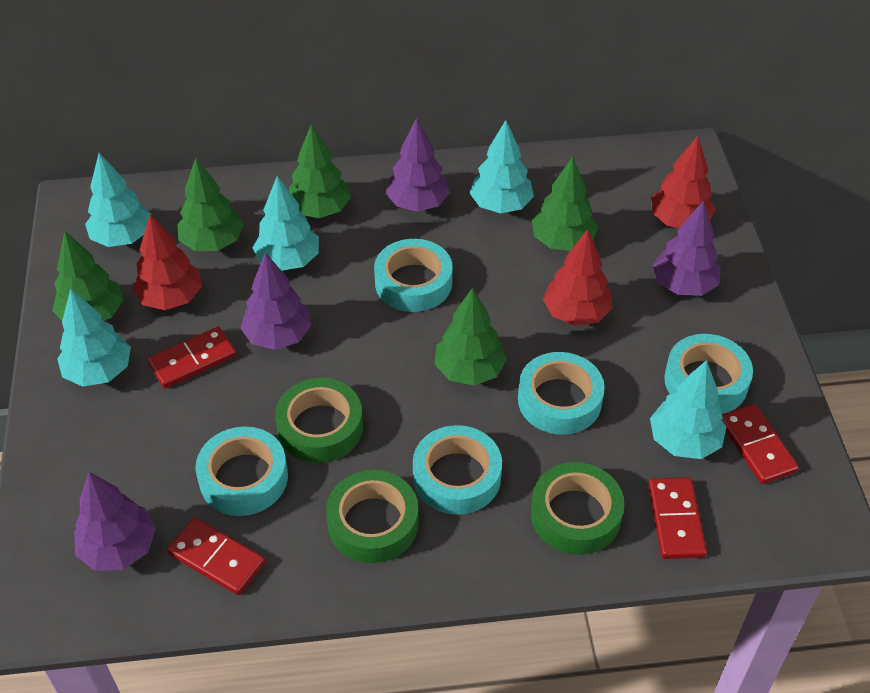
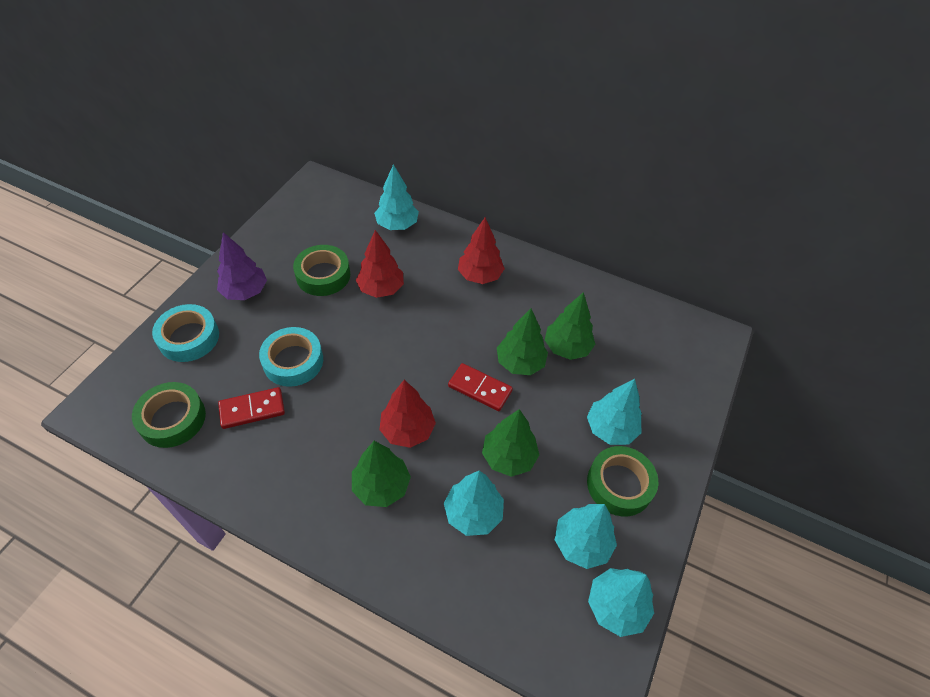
green tree: 5 -> 4
purple tree: 4 -> 1
red domino: 4 -> 2
turquoise tape: 5 -> 2

